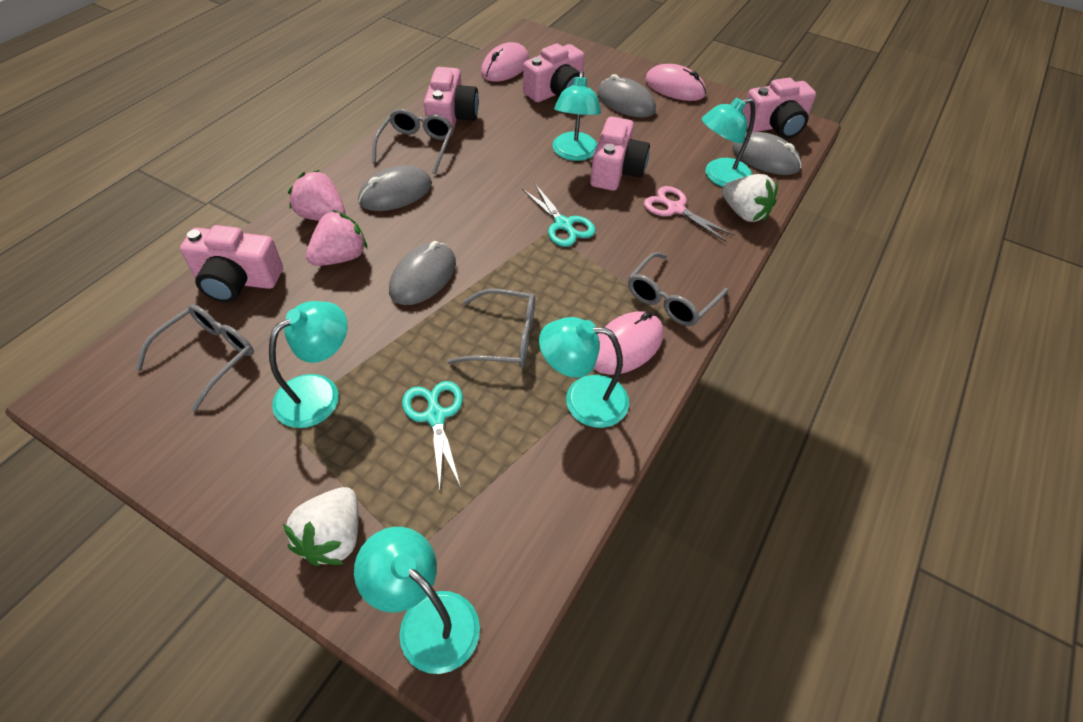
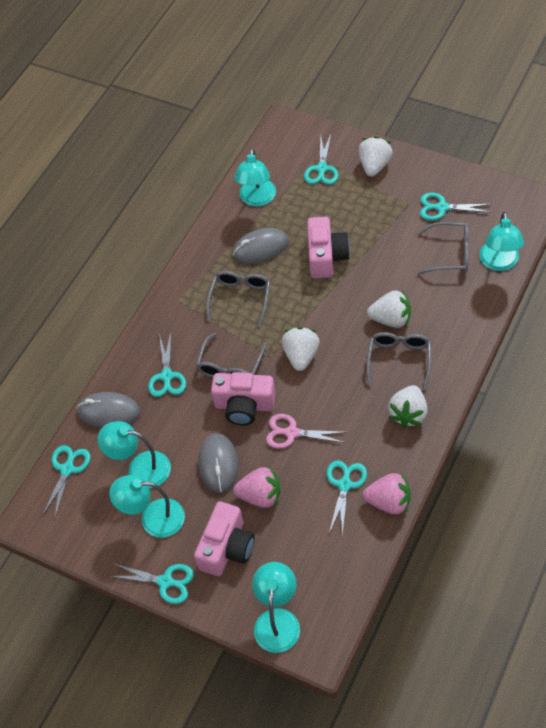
grey mouse: 4 -> 3
pink camera: 5 -> 3
pink mouse: 3 -> 0
turquoise scissors: 2 -> 6
white strawberry: 2 -> 4

